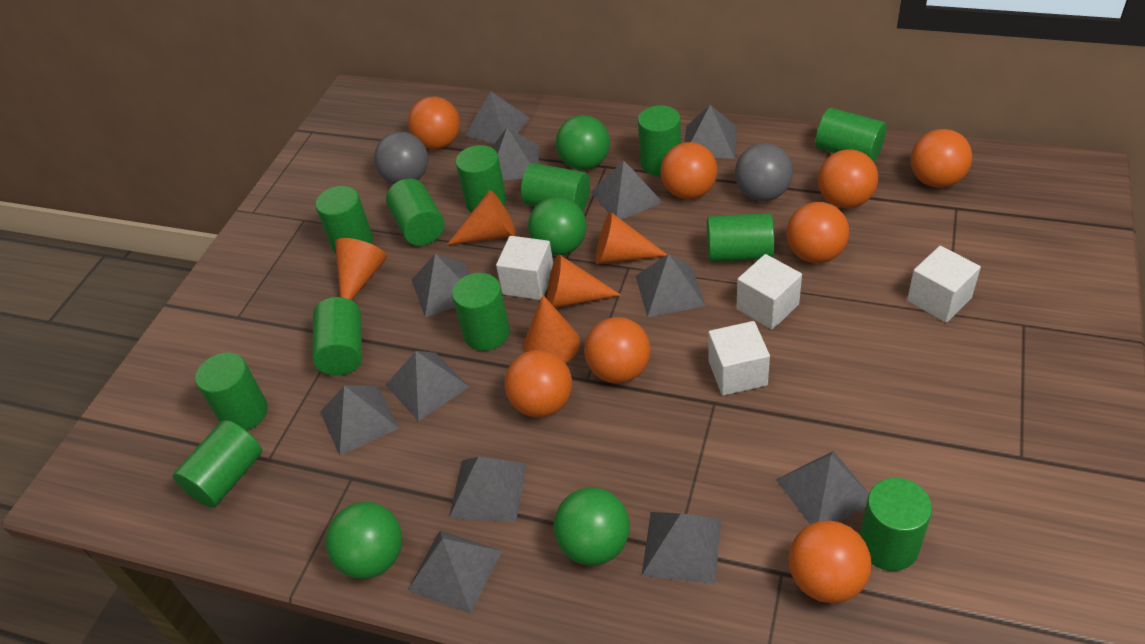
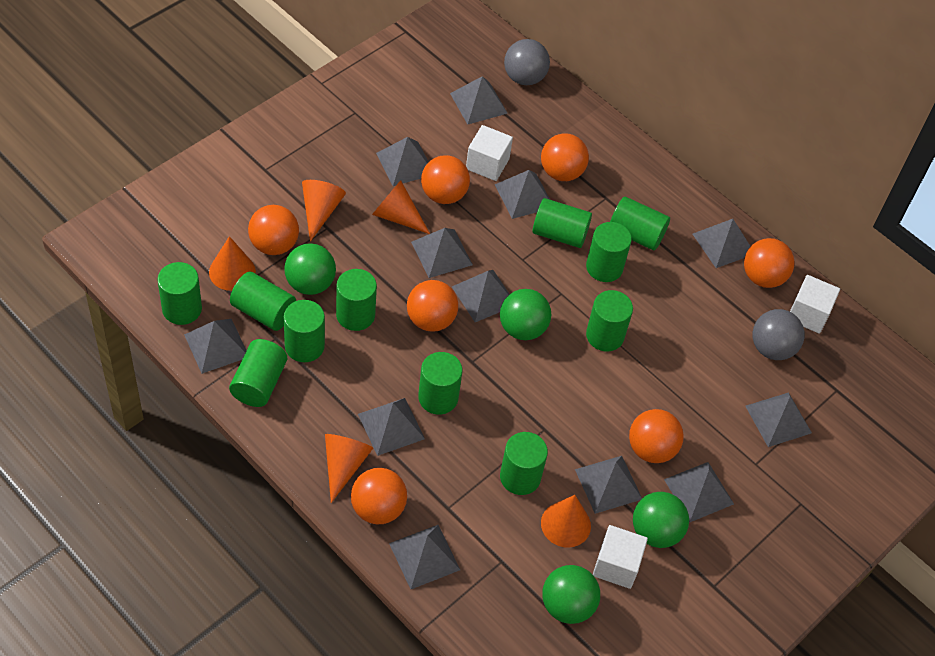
green cylinder: 12 -> 11
orange ball: 8 -> 7
white cube: 4 -> 3

